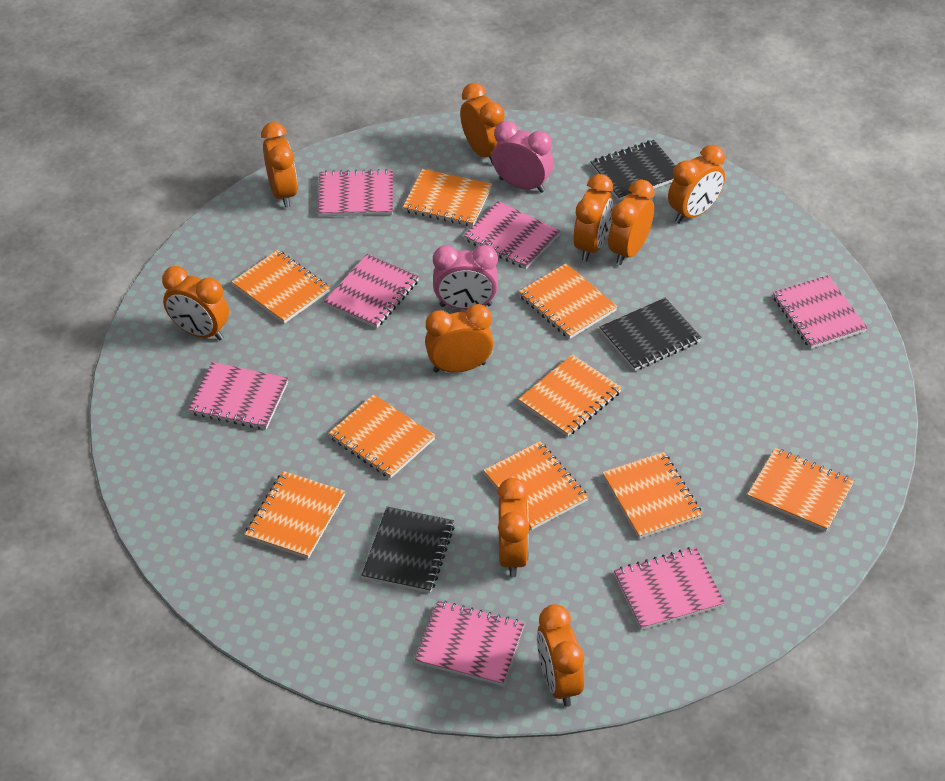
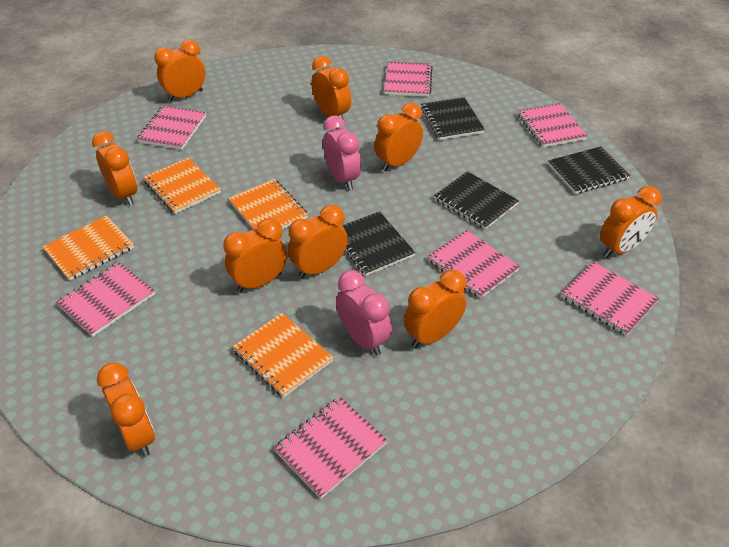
black notebook: 3 -> 4
orange notebook: 9 -> 4

